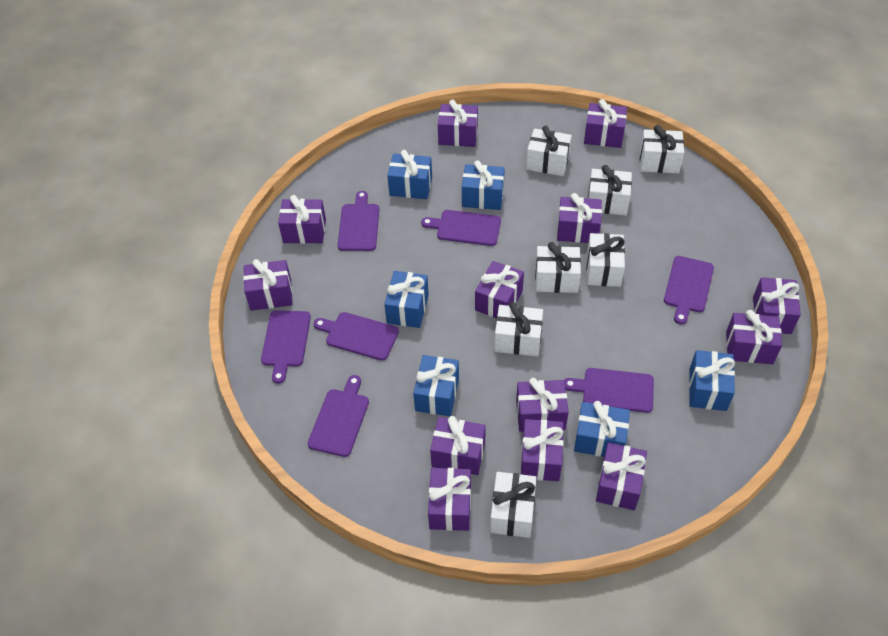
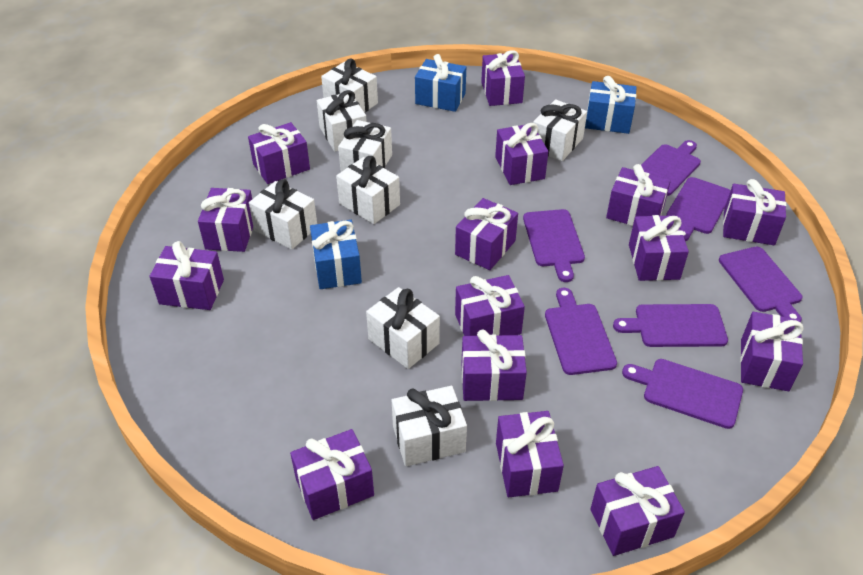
blue gift: 6 -> 3
purple gift: 13 -> 15
white gift: 7 -> 8

